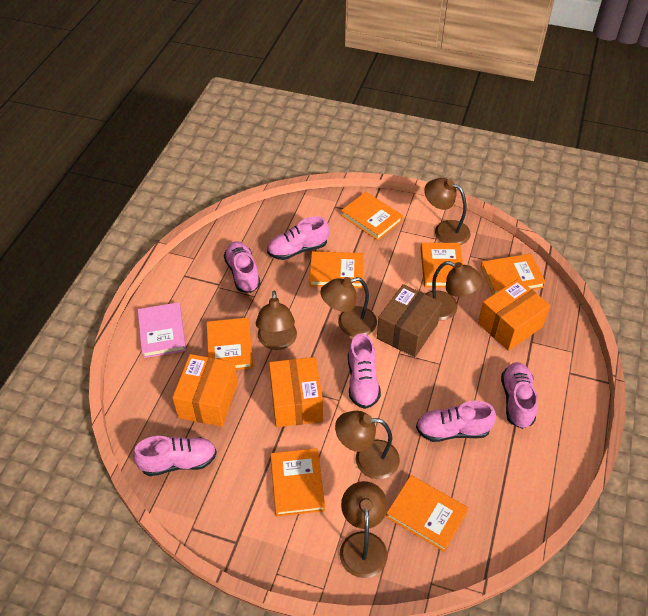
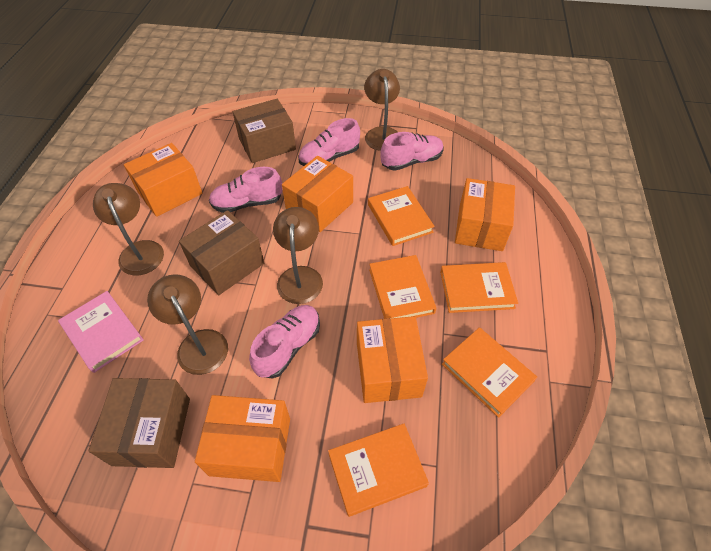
brown box: 1 -> 3
brown lamp: 6 -> 4
orange book: 7 -> 5
orange box: 3 -> 5
pink shoe: 6 -> 4

